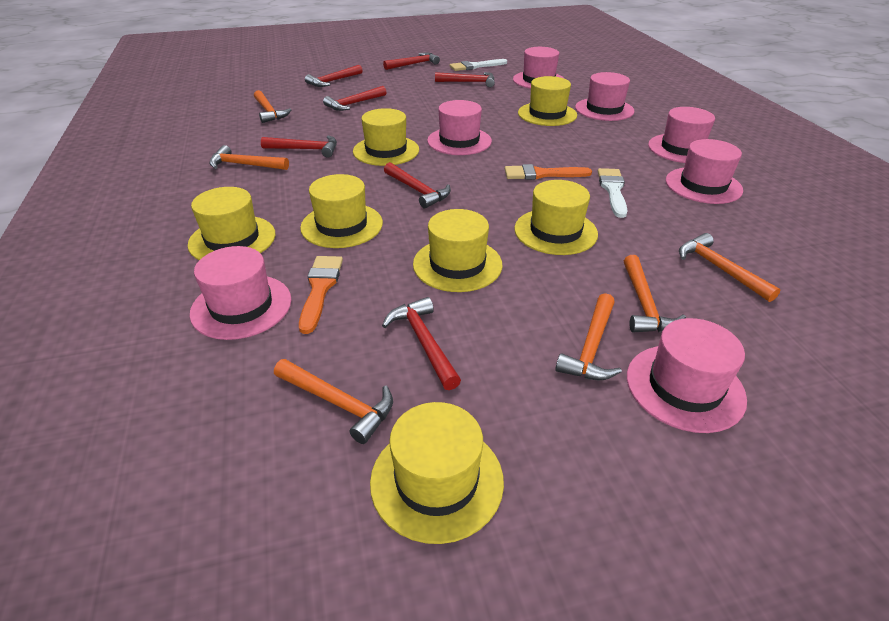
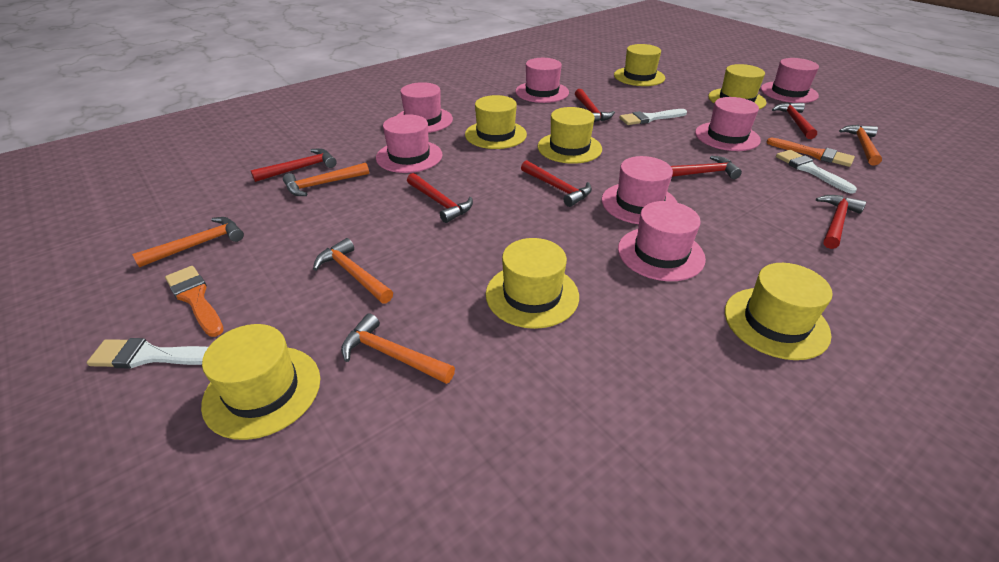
orange hammer: 6 -> 5
white brush: 2 -> 3

